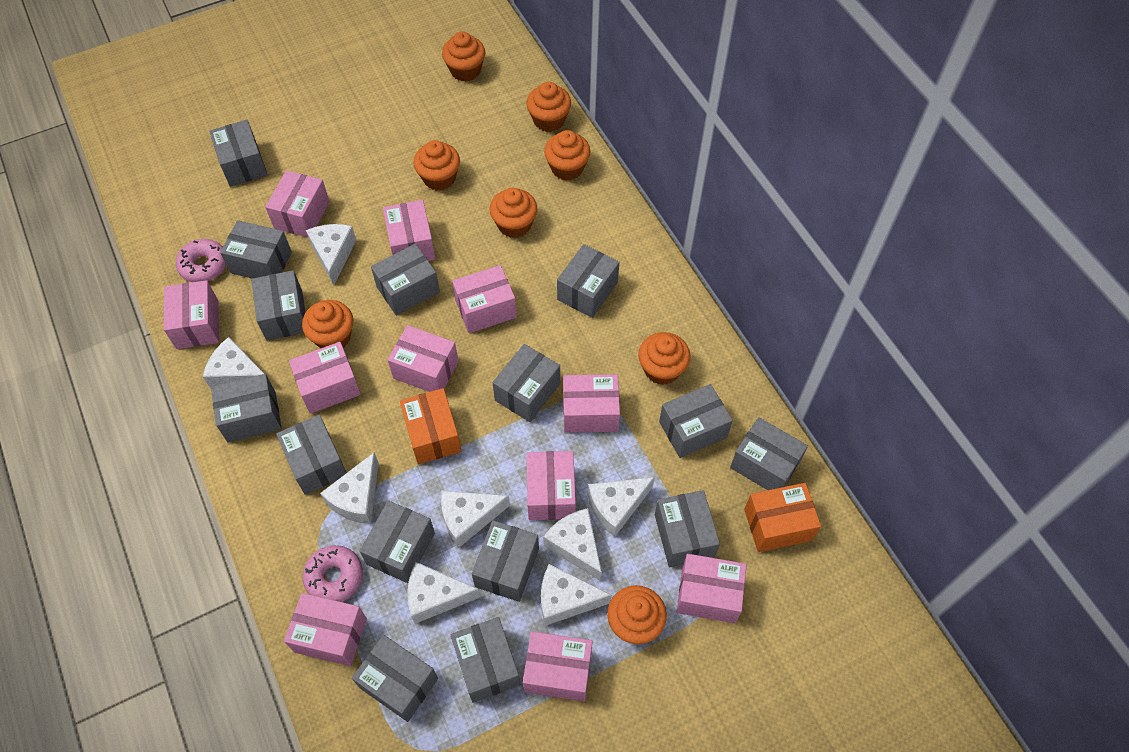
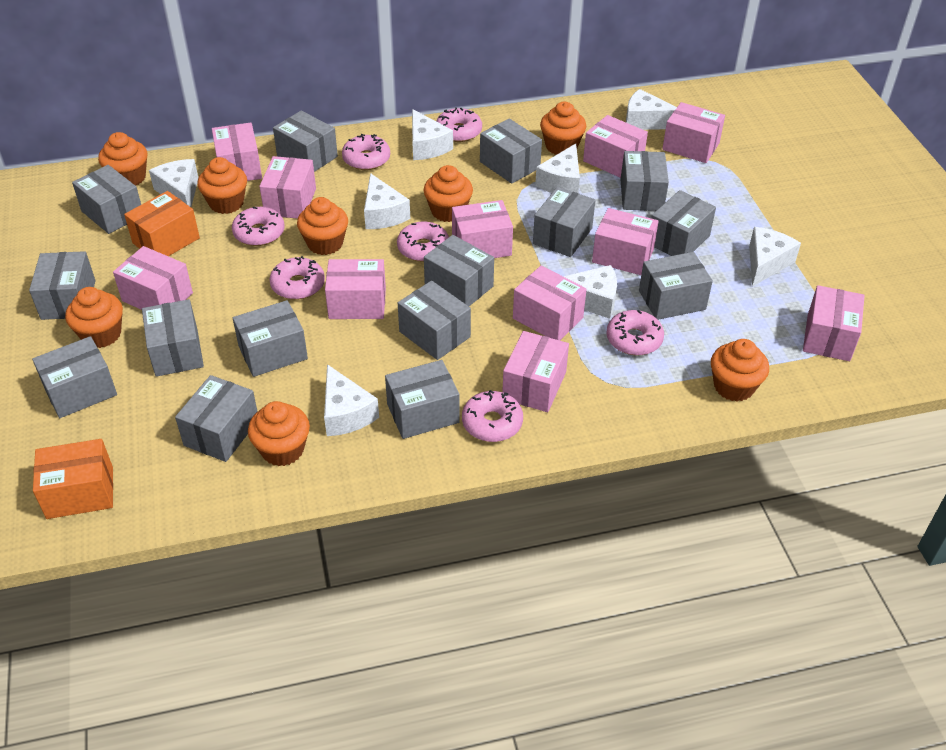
pink donut: 2 -> 7

